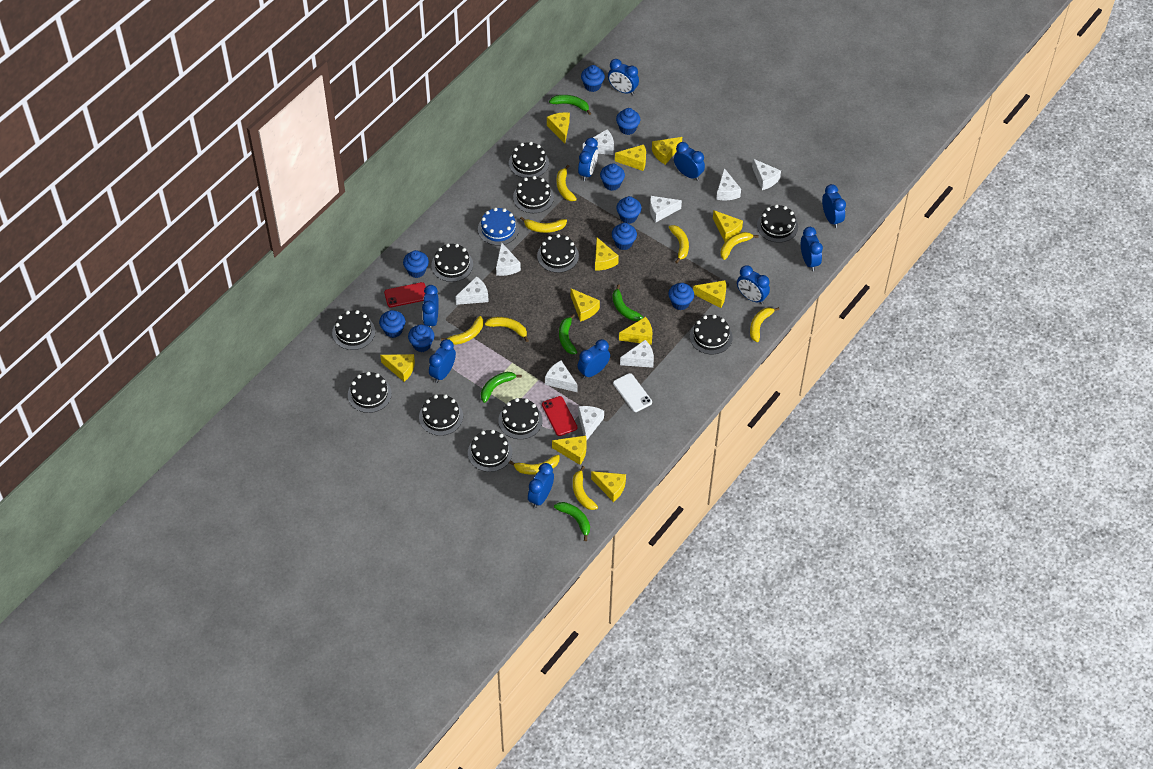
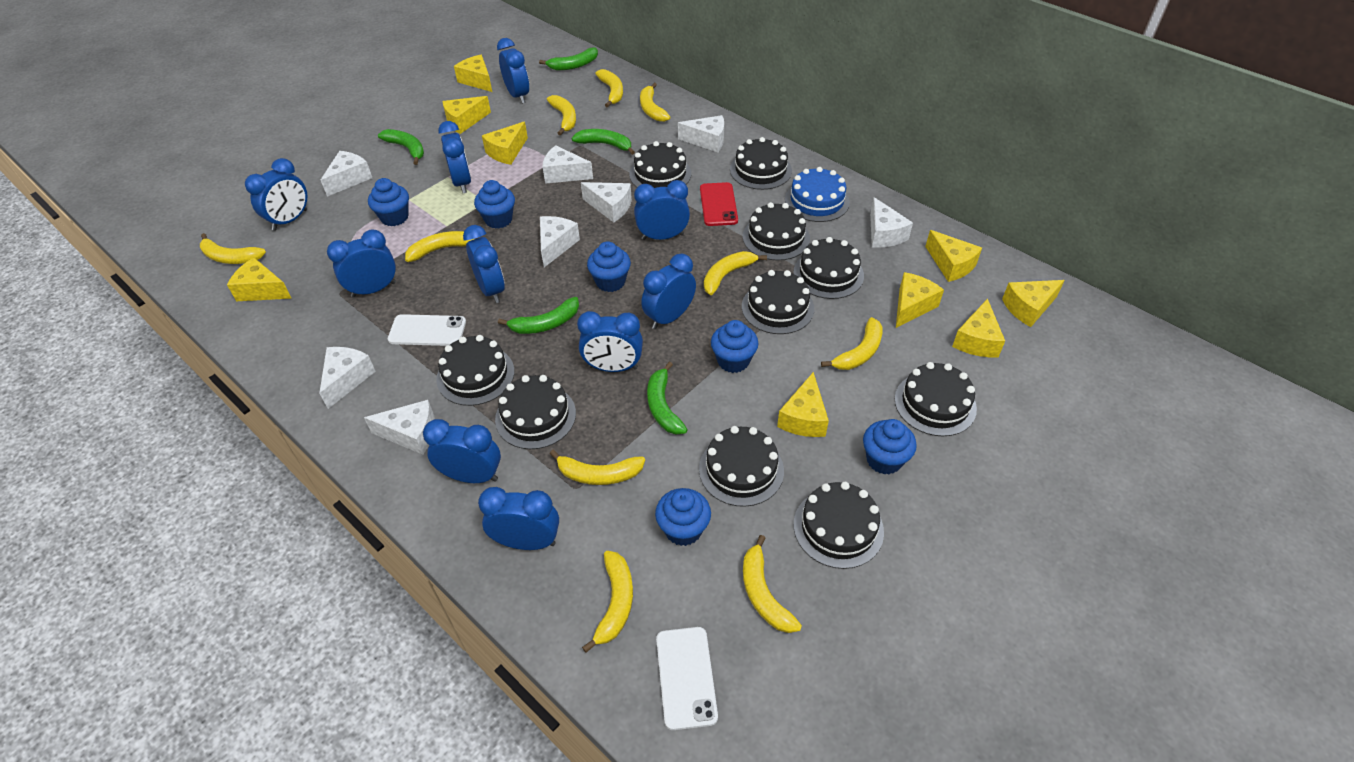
black cake: 11 -> 10
blue cupcake: 9 -> 6
red phone: 2 -> 1
white cheese: 9 -> 8
white phone: 1 -> 2
yellow banana: 9 -> 10
yellow cheese: 11 -> 9

